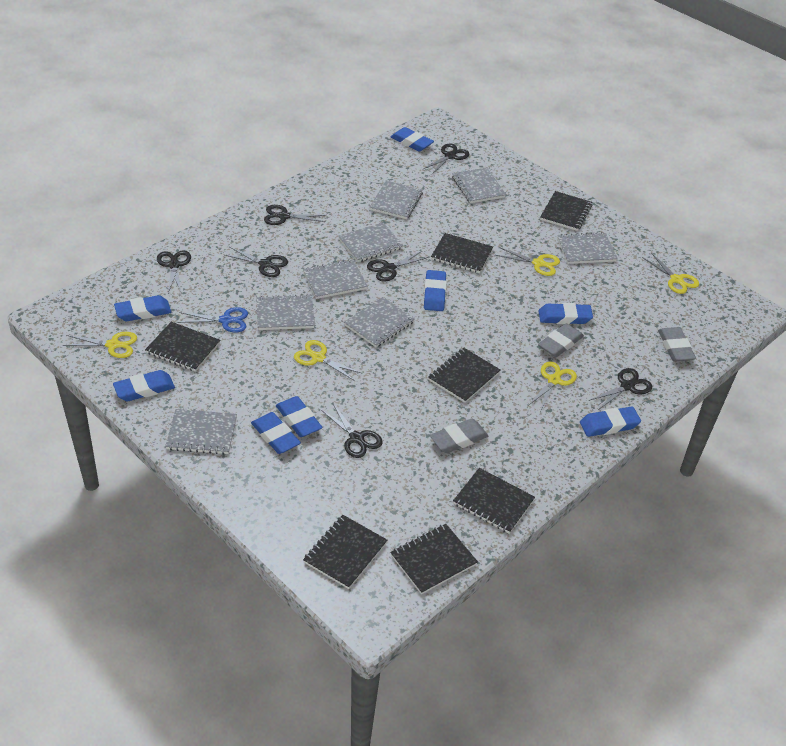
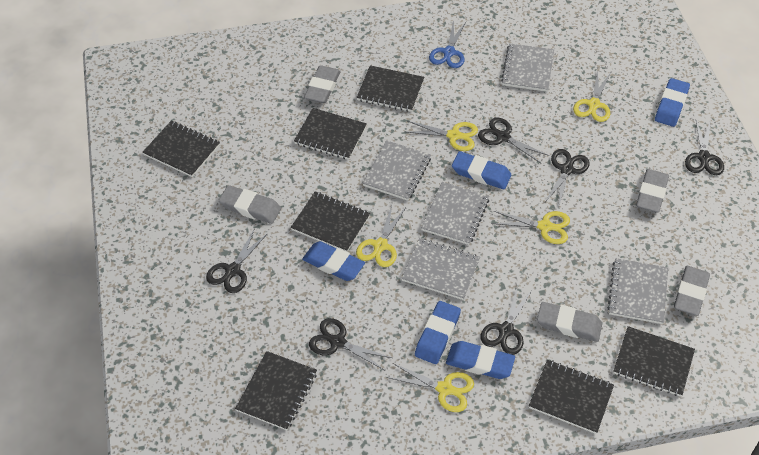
black scissors: 7 -> 6
blue eraser: 8 -> 5
grey eraser: 3 -> 5
grey notebook: 8 -> 5

